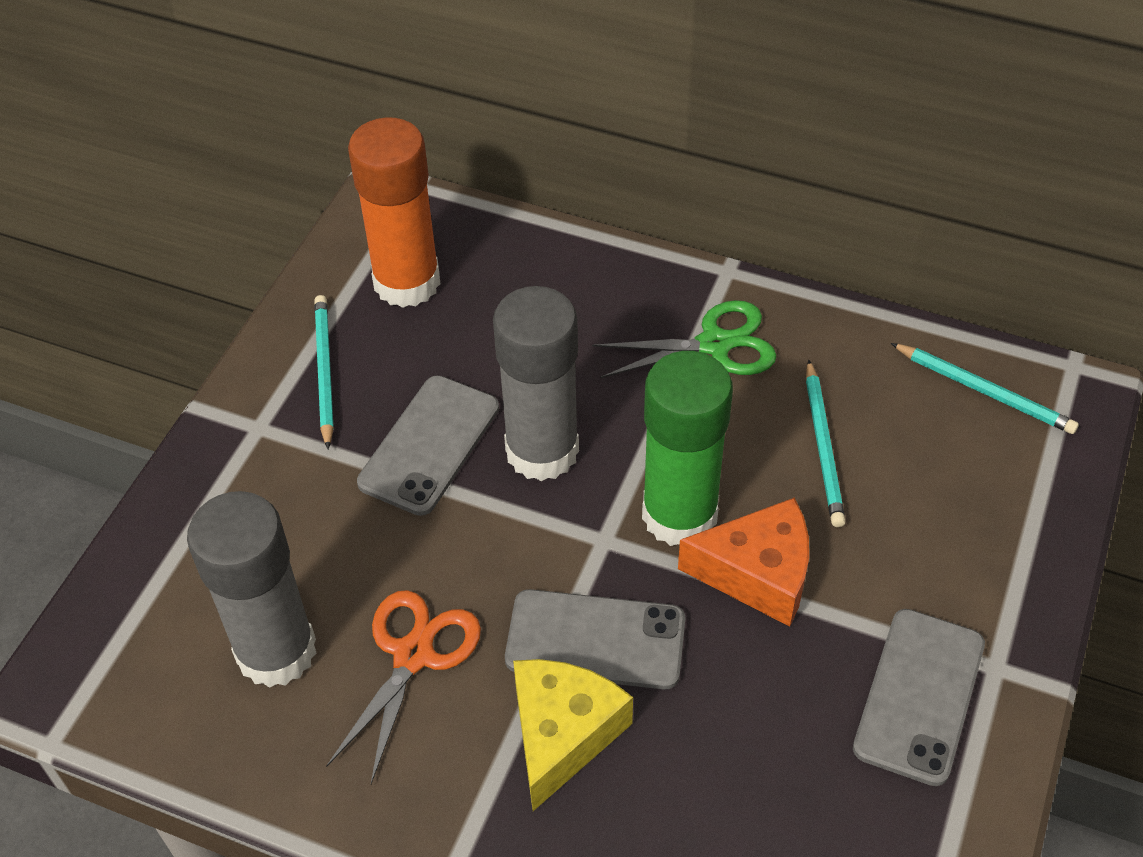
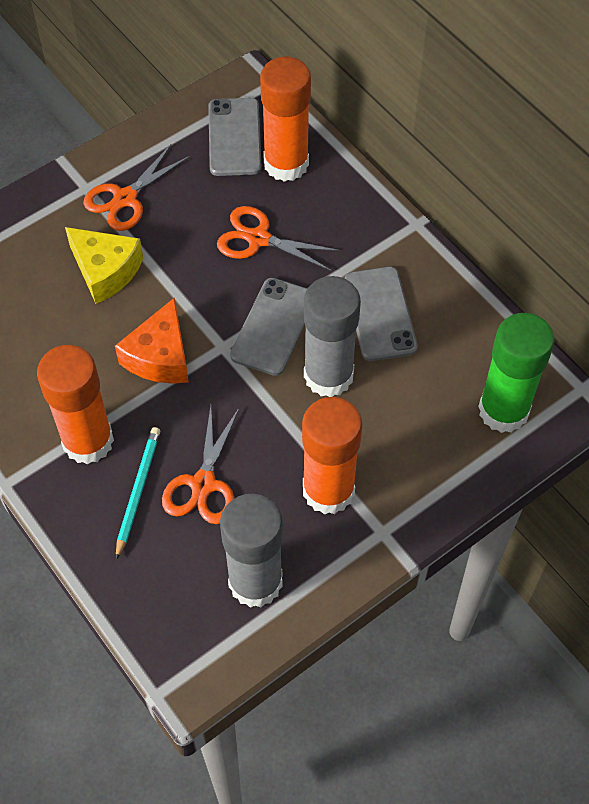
green scissors: 1 -> 0
orange glue stick: 1 -> 3
orange scissors: 1 -> 3
turquoise pencil: 3 -> 1

